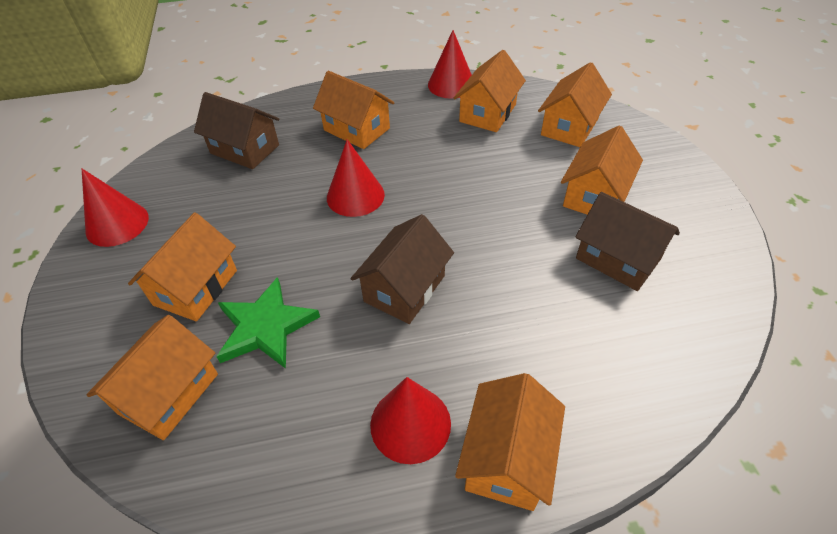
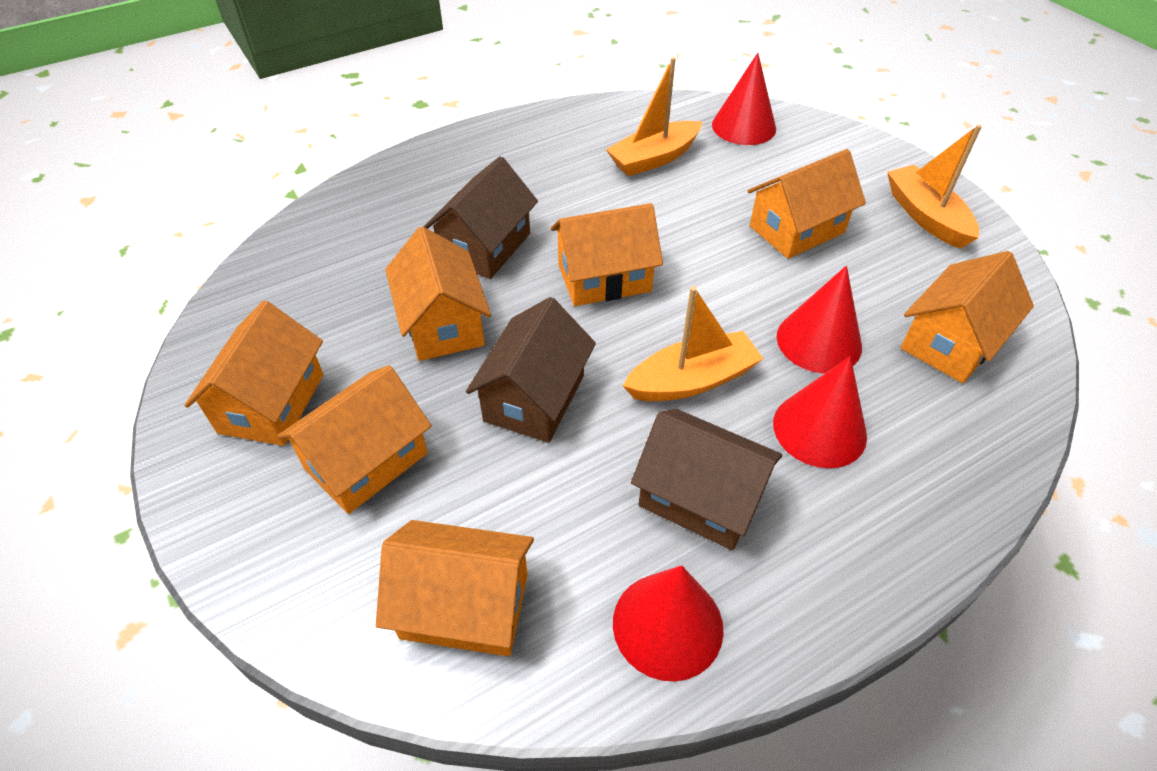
green star: 1 -> 0
orange boat: 0 -> 3

